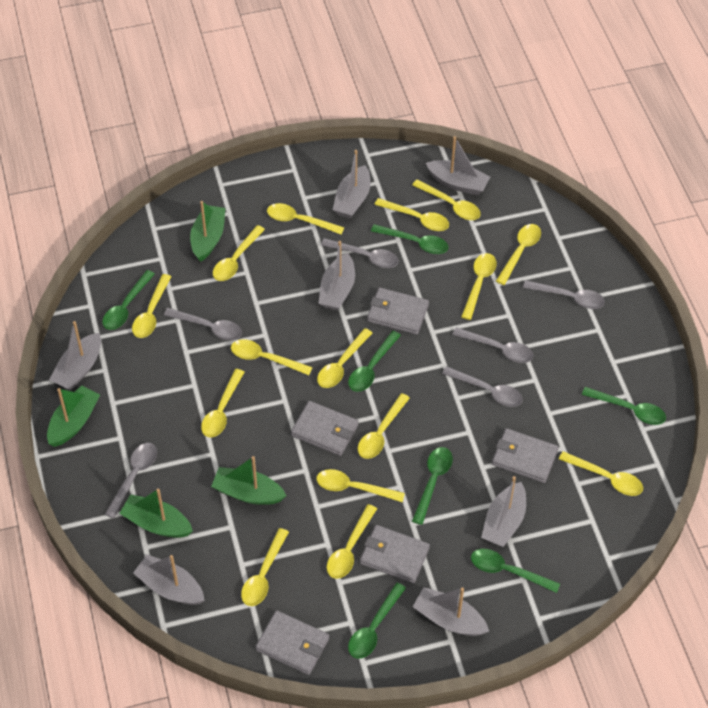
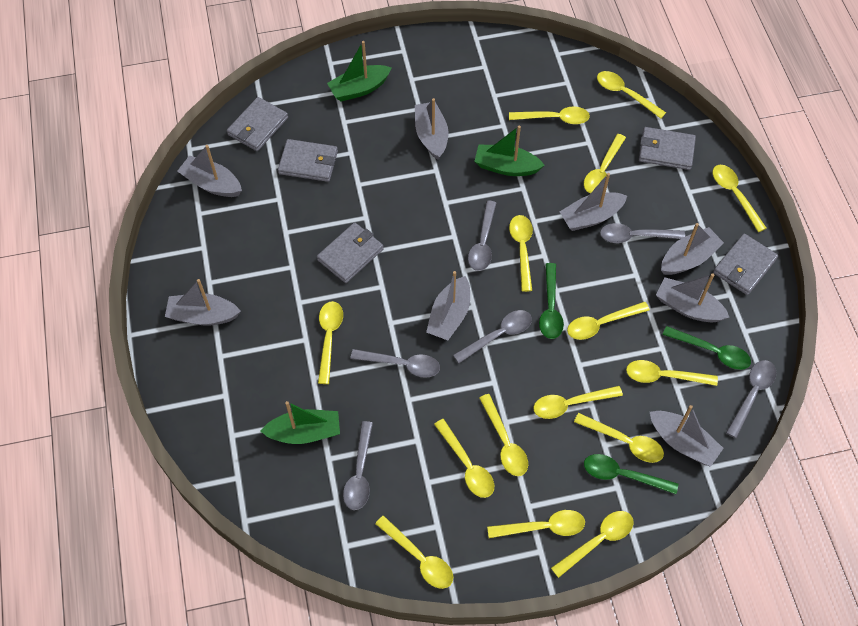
green boat: 4 -> 3
green spoon: 7 -> 3
grey boat: 7 -> 8

